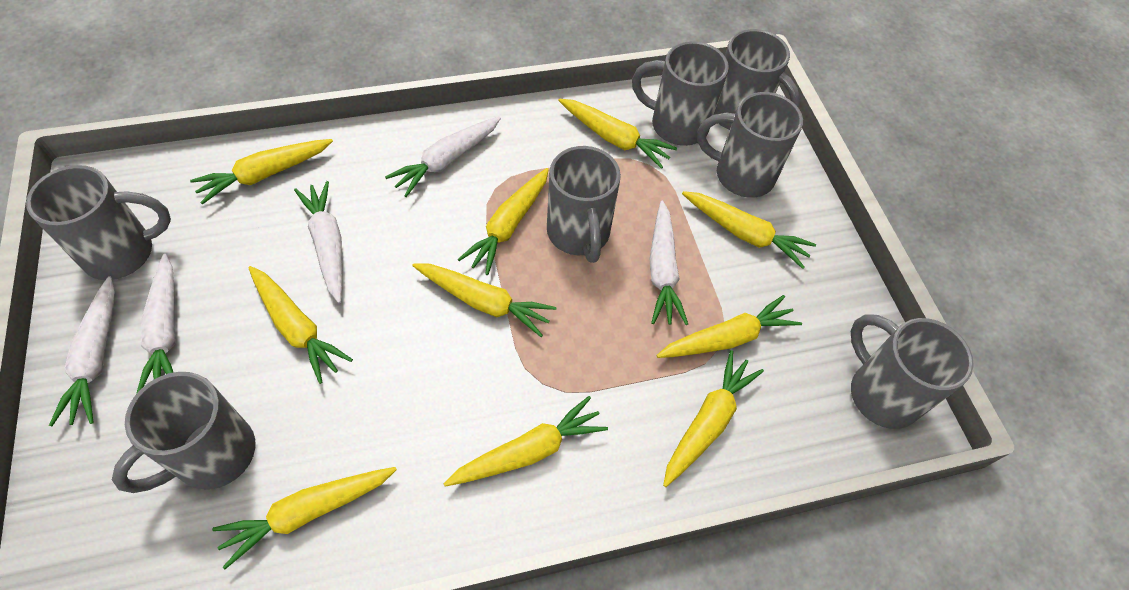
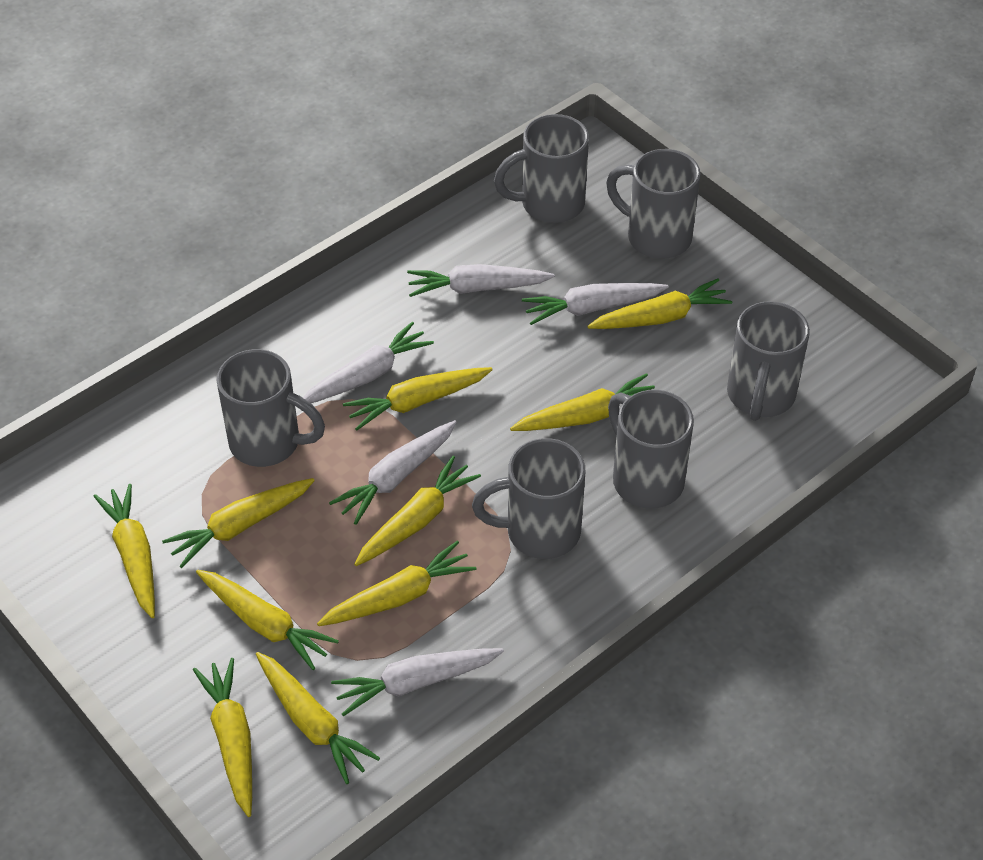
grey mug: 7 -> 6

